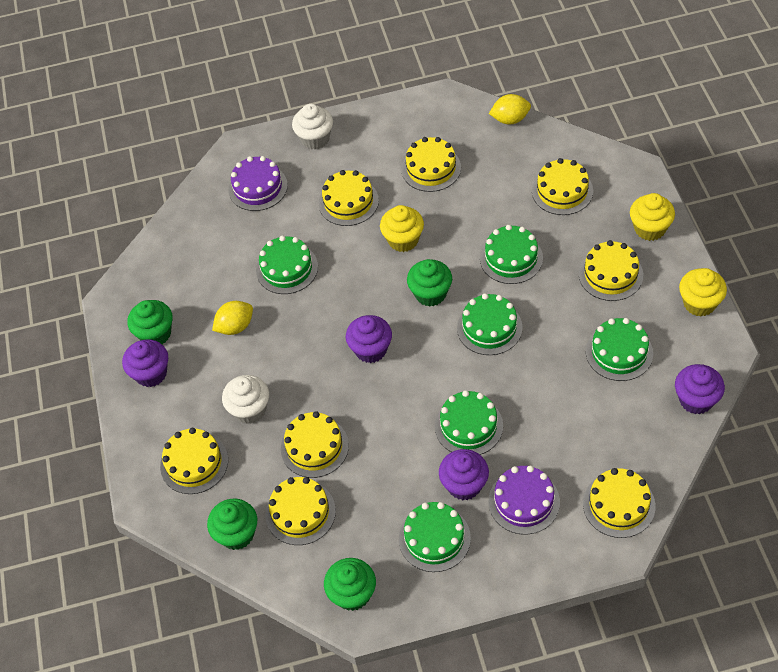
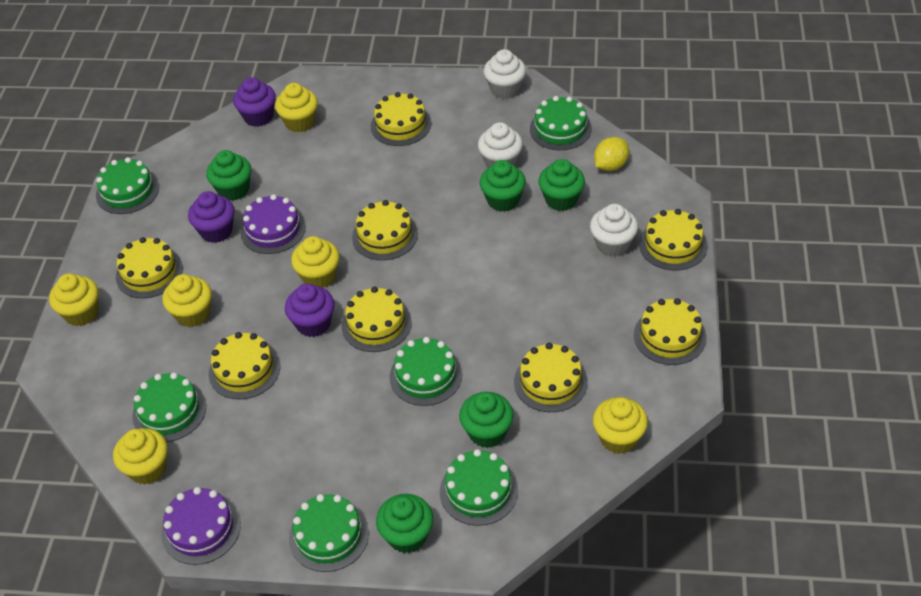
green cupcake: 4 -> 5
purple cupcake: 4 -> 3
white cupcake: 2 -> 3
yellow cupcake: 3 -> 6
yellow lemon: 2 -> 1

